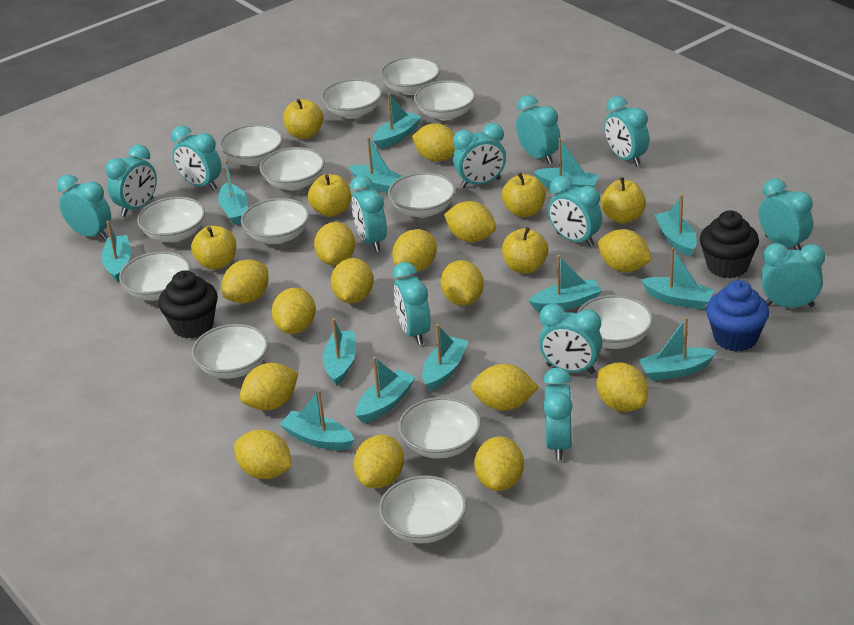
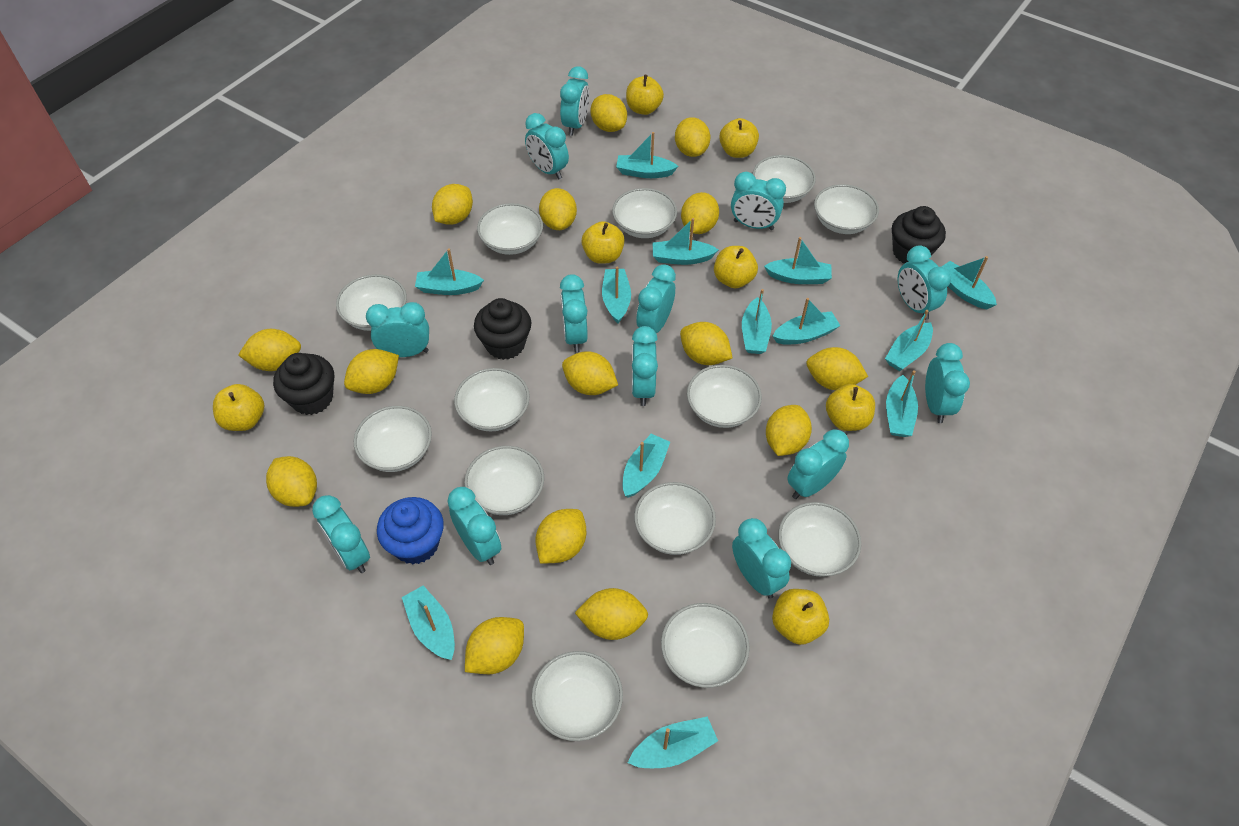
black cupcake: 2 -> 3
yellow apple: 6 -> 7

